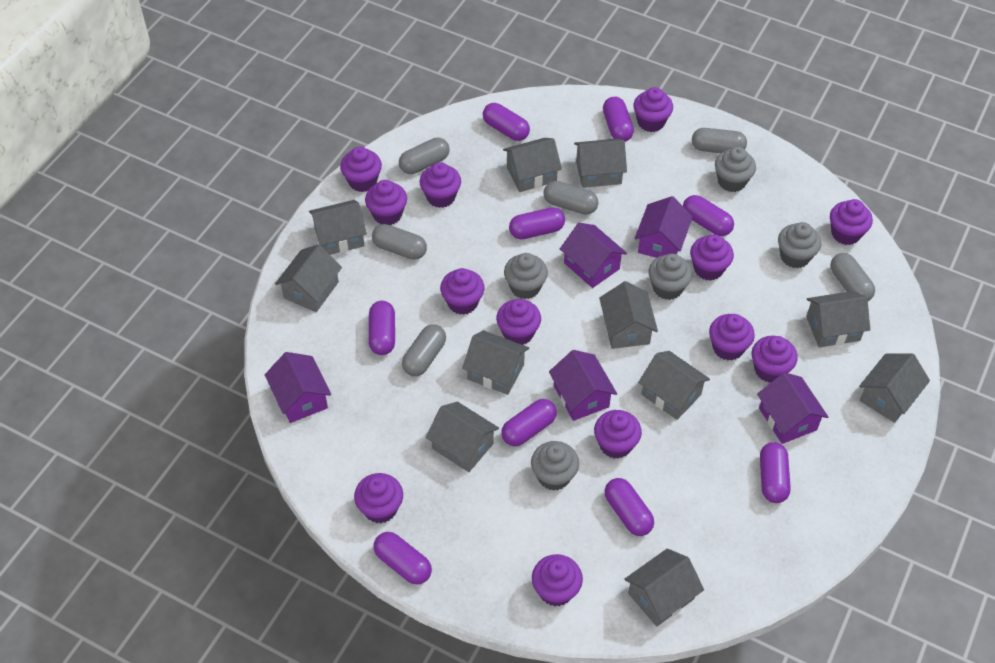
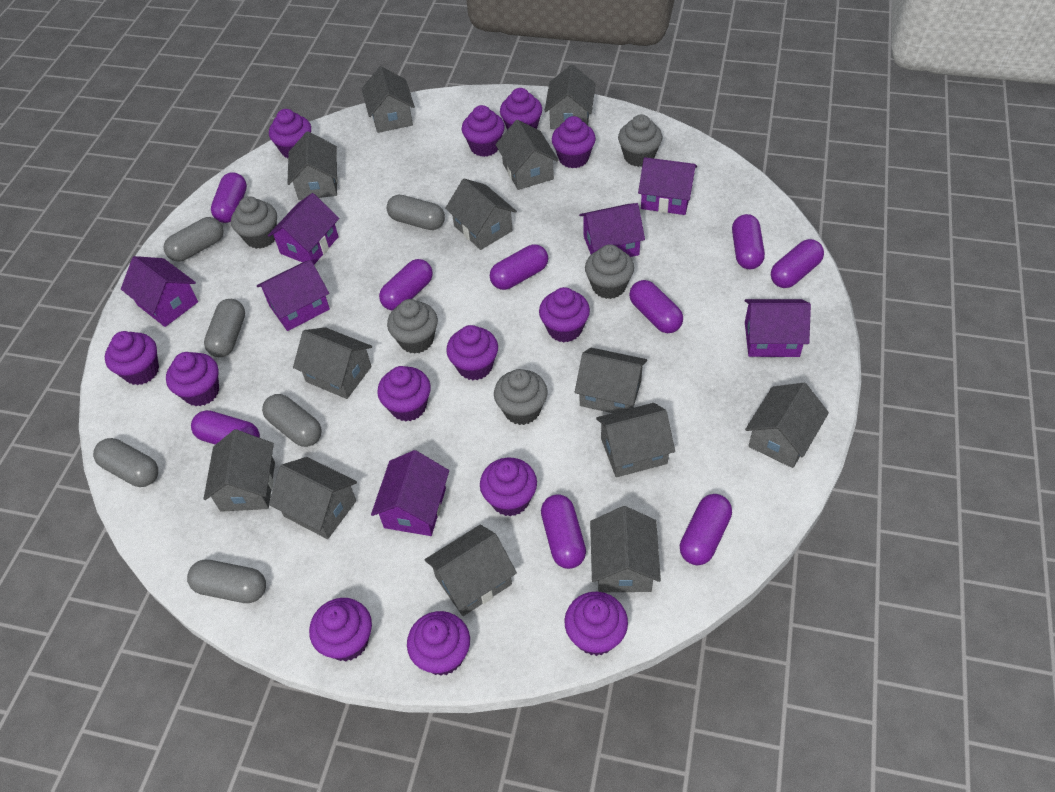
grey house: 11 -> 13
purple house: 5 -> 7

